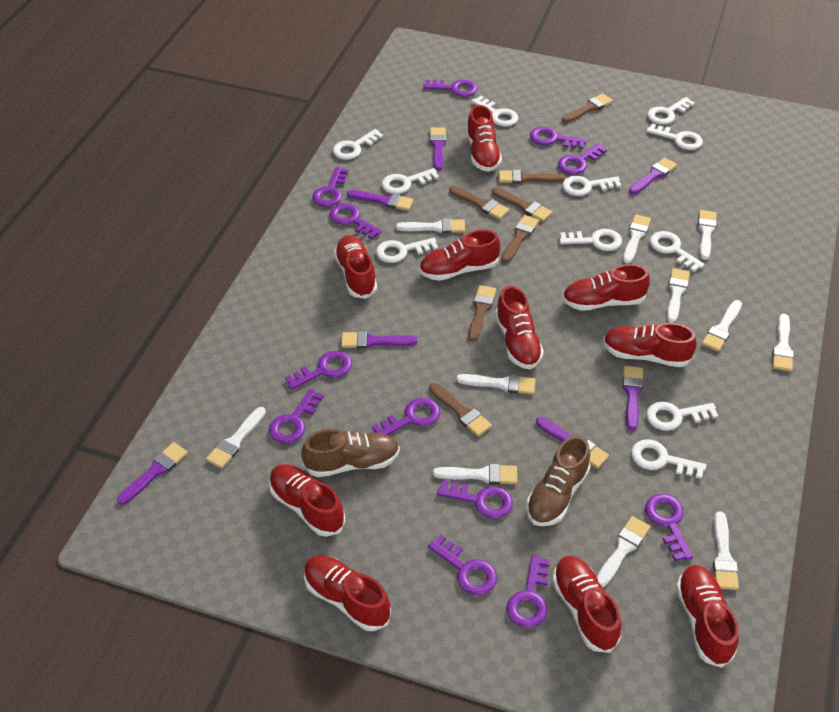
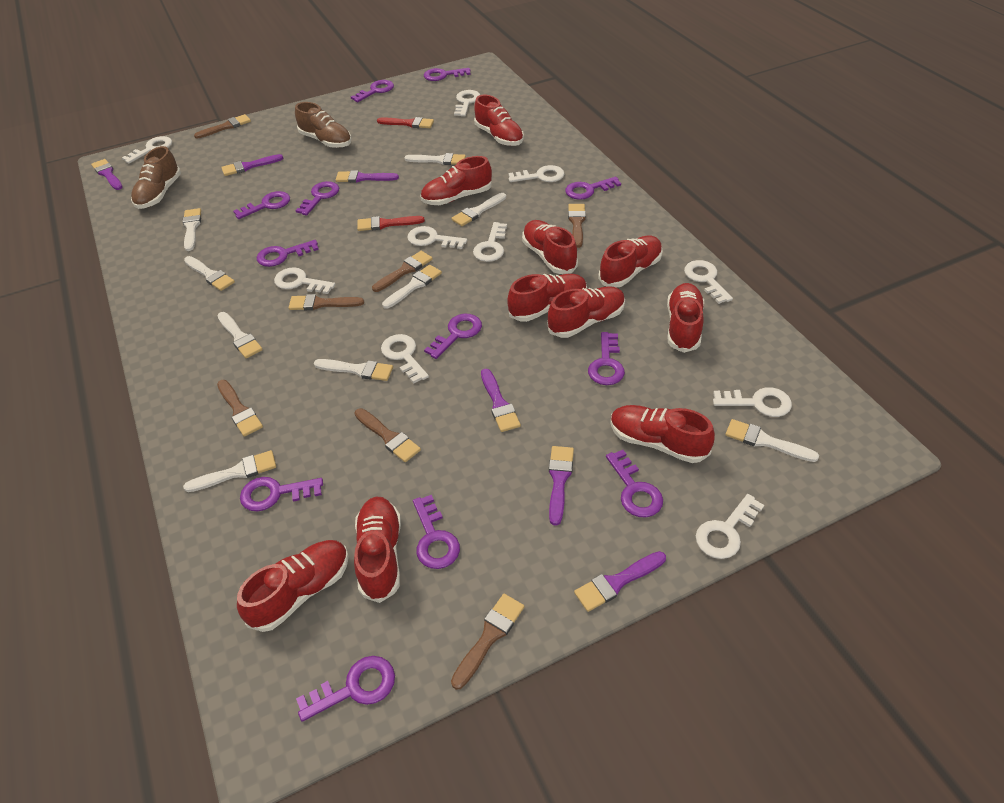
purple brush: 7 -> 6
red brush: 0 -> 2
white brush: 11 -> 9
white key: 11 -> 10

